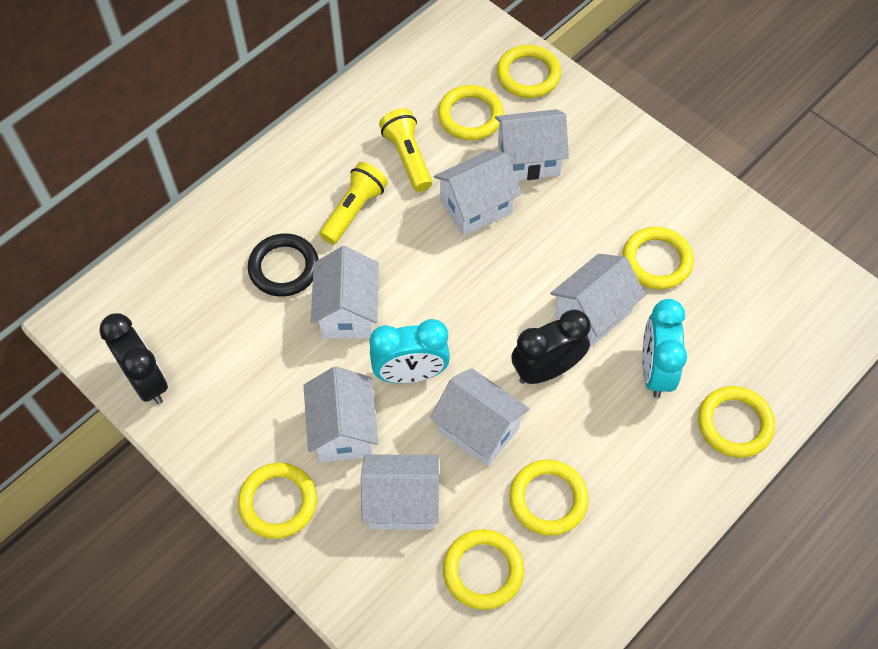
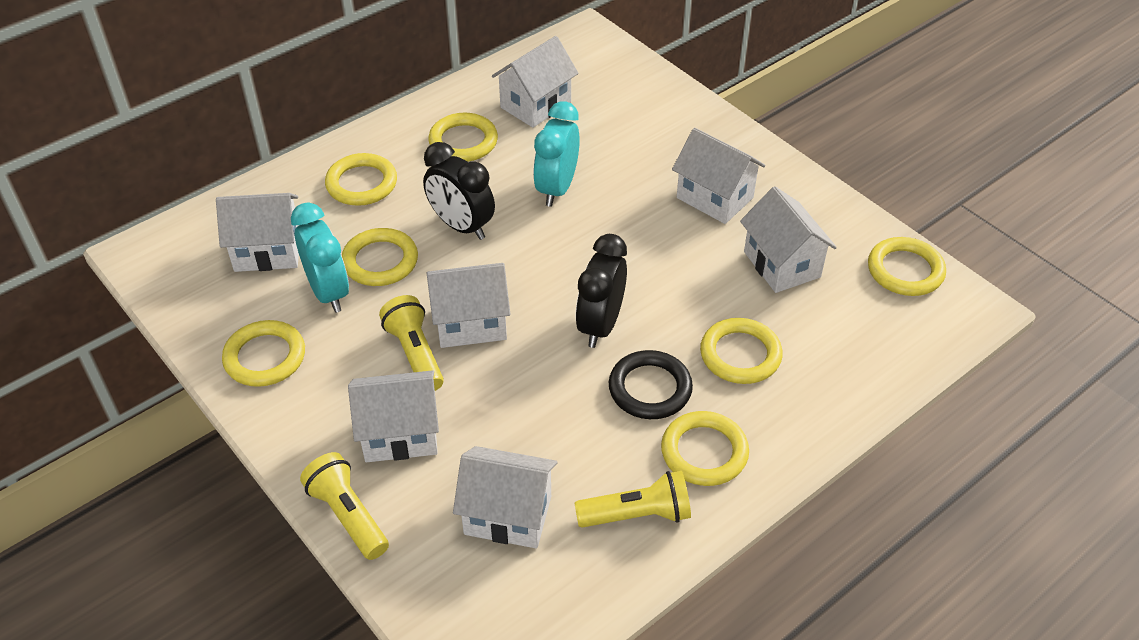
yellow flashlight: 2 -> 3

